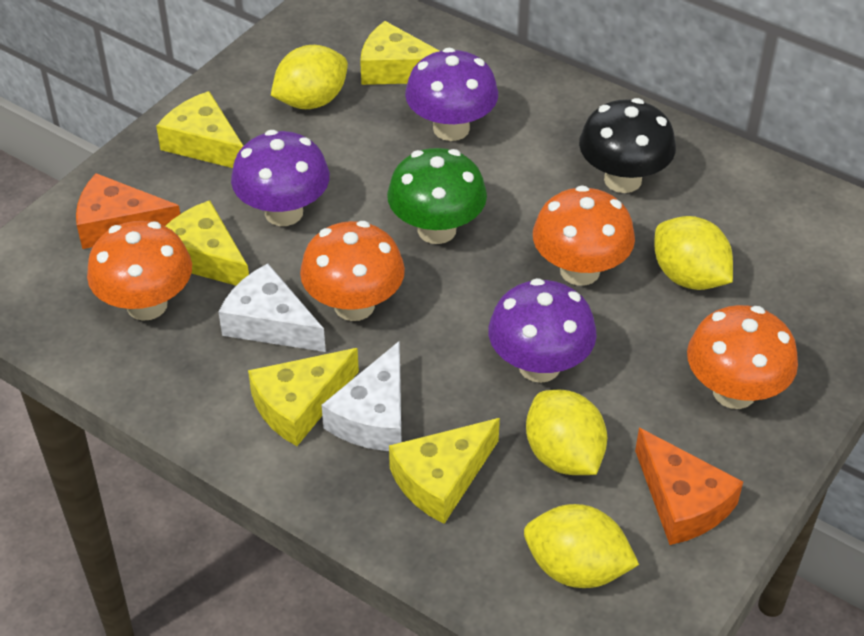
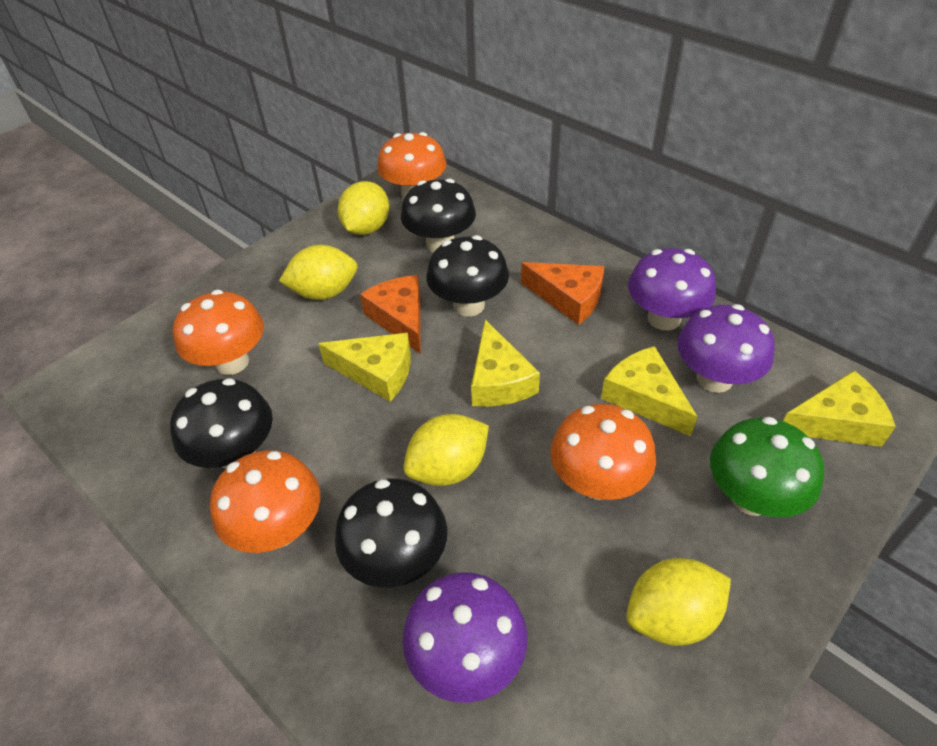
black mushroom: 1 -> 4
white cheese: 2 -> 0
yellow cheese: 5 -> 4

